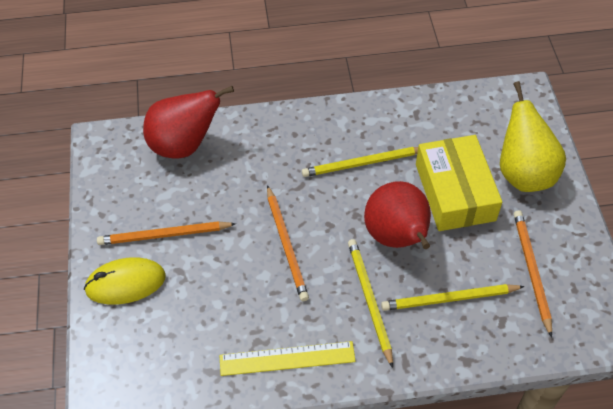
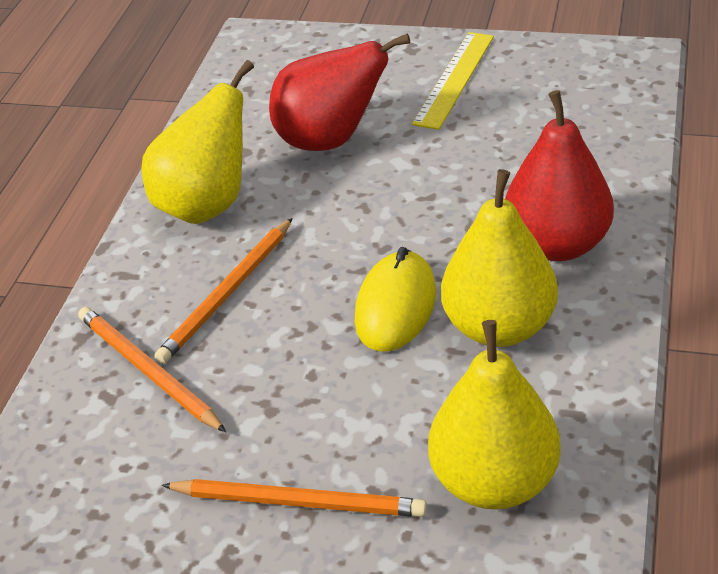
yellow box: 1 -> 0
yellow pear: 1 -> 3
yellow pencil: 3 -> 0

